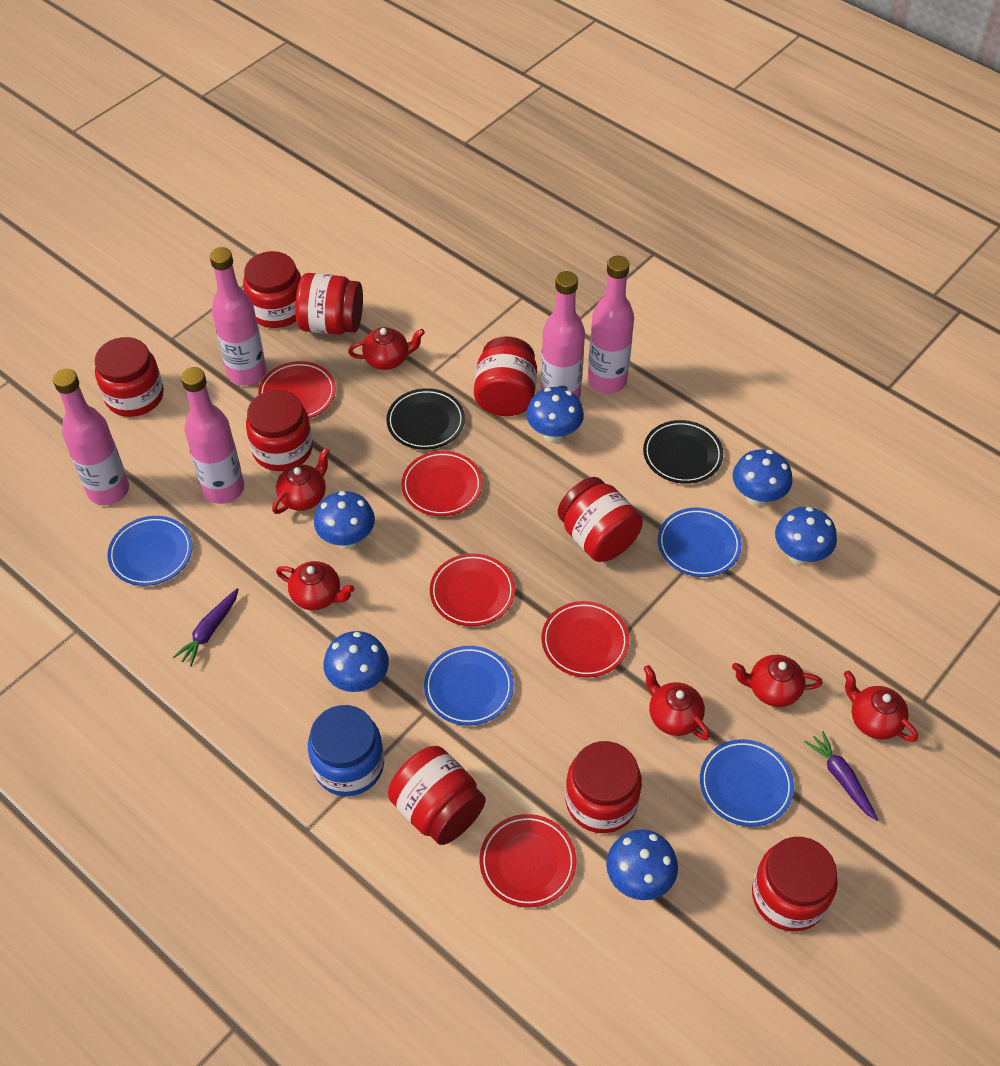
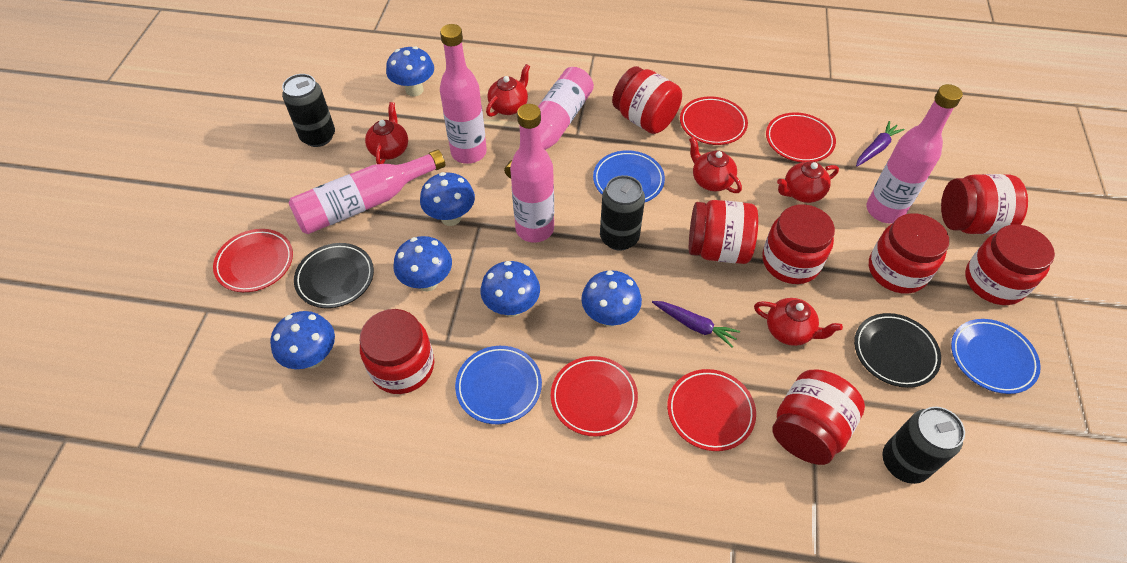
black can: 0 -> 3
blue jar: 1 -> 0
blue plate: 4 -> 3
red jar: 9 -> 8
red teapot: 6 -> 5

